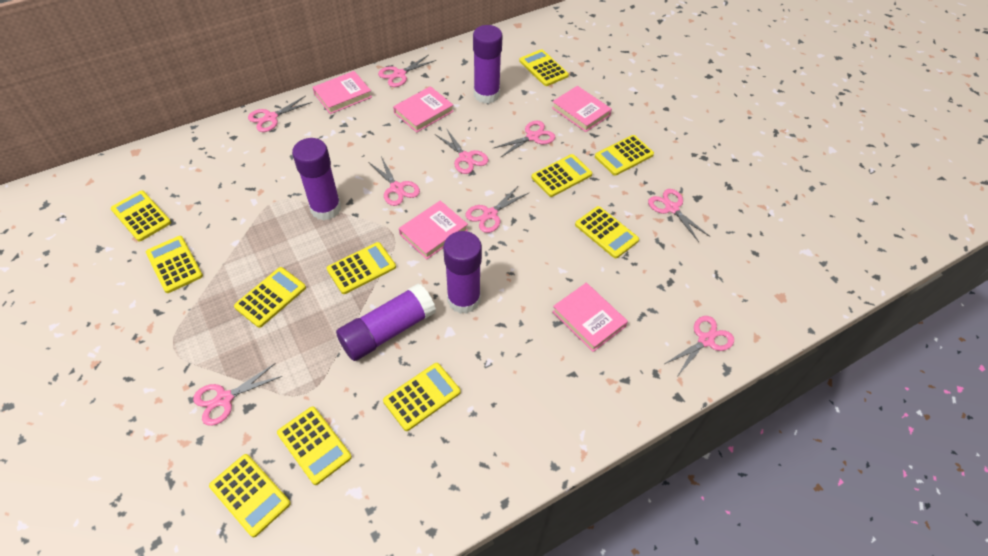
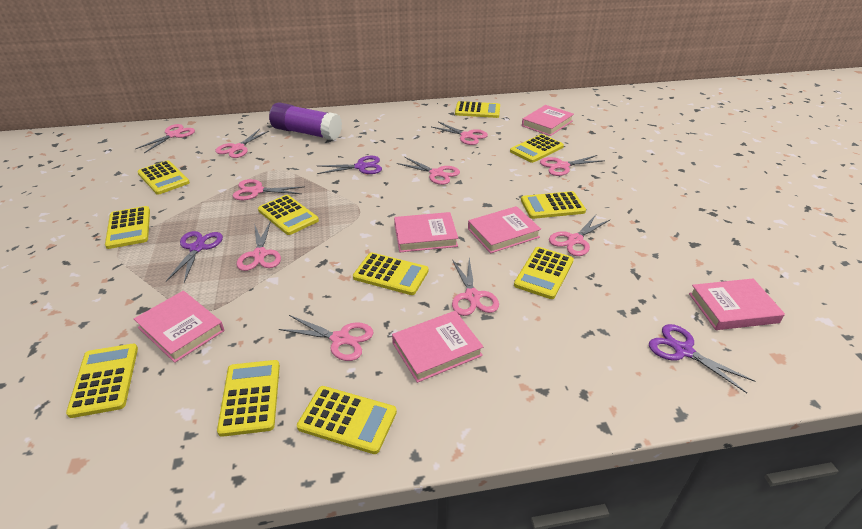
pink book: 5 -> 6
pink scissors: 9 -> 10
purple glue stick: 4 -> 1
purple scissors: 0 -> 3

